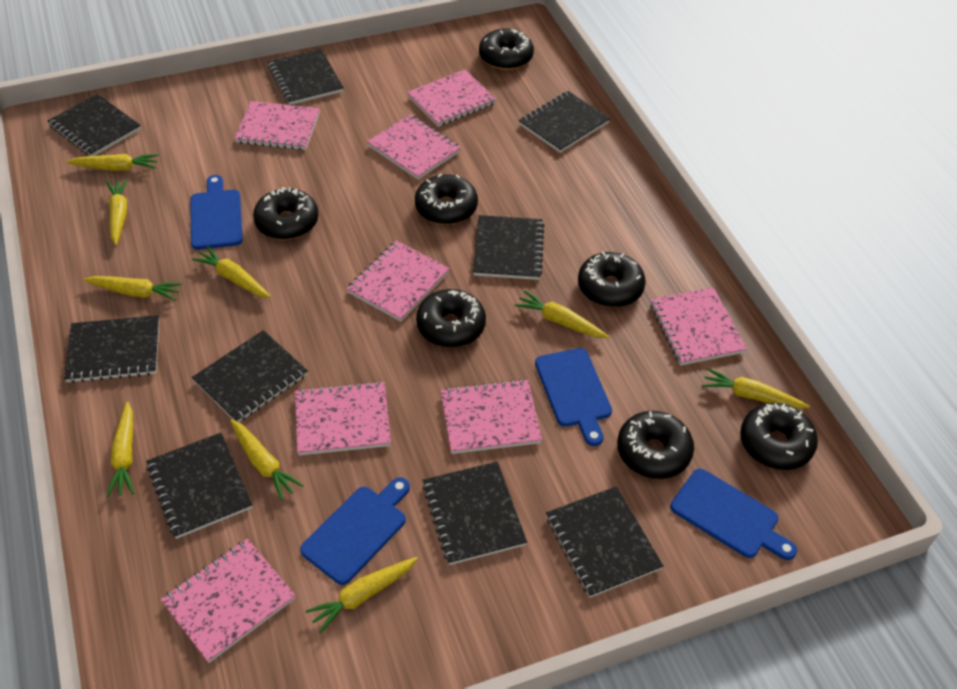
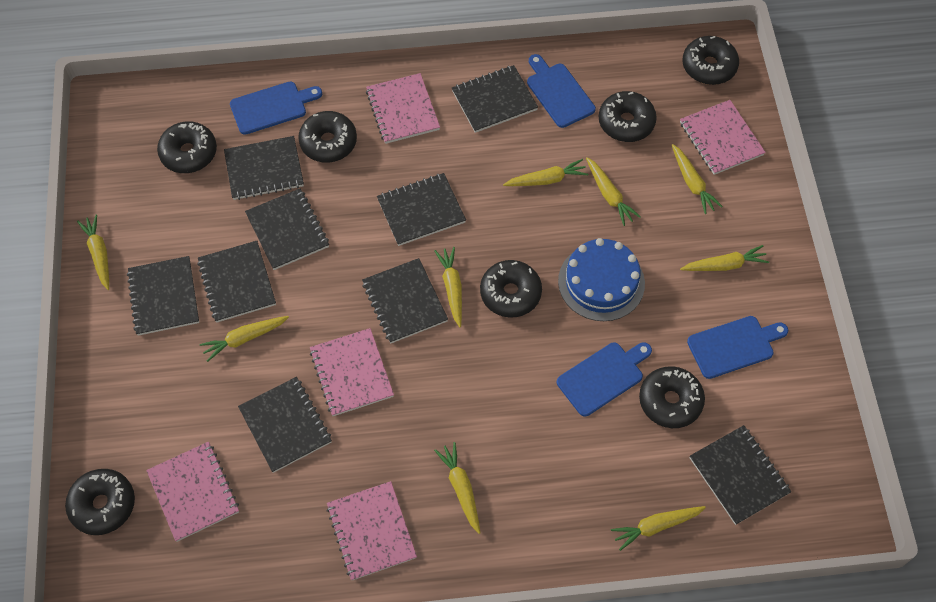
blue cake: 0 -> 1
pink notebook: 8 -> 5

